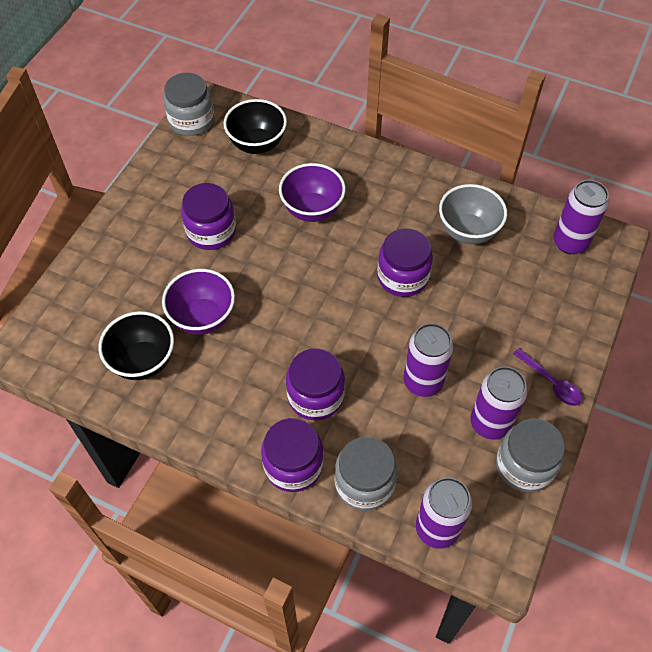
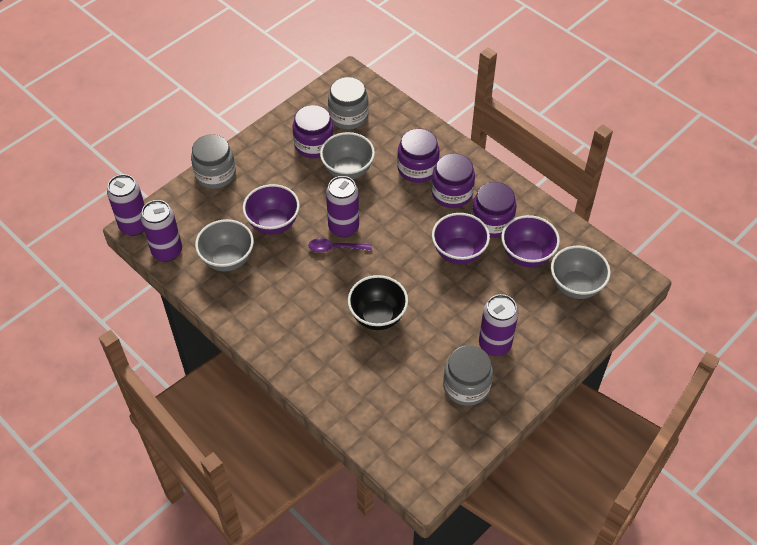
black bowl: 2 -> 1
grey bowl: 1 -> 3
purple bowl: 2 -> 3

